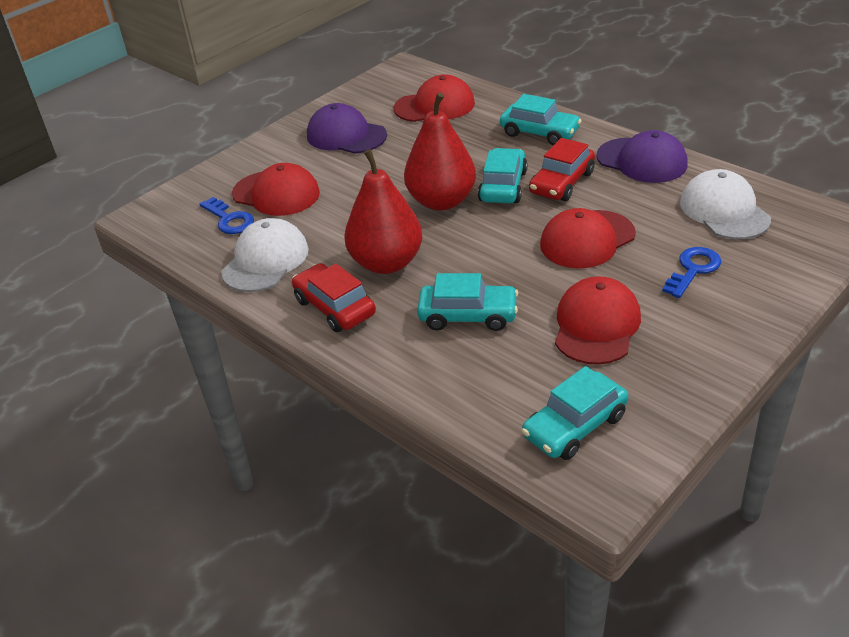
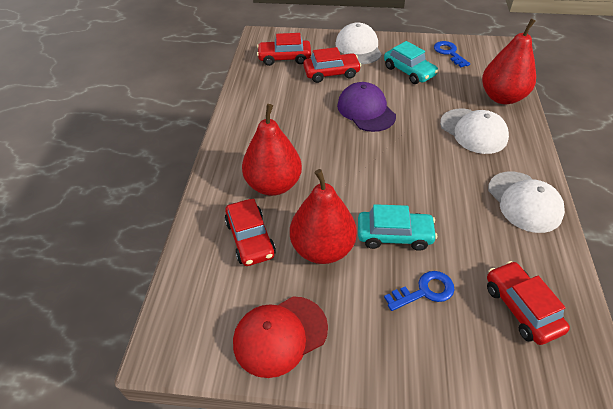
purple cap: 2 -> 1
red cap: 4 -> 1
red car: 2 -> 4
red pear: 2 -> 3
turquoise car: 4 -> 2
white cap: 2 -> 3

